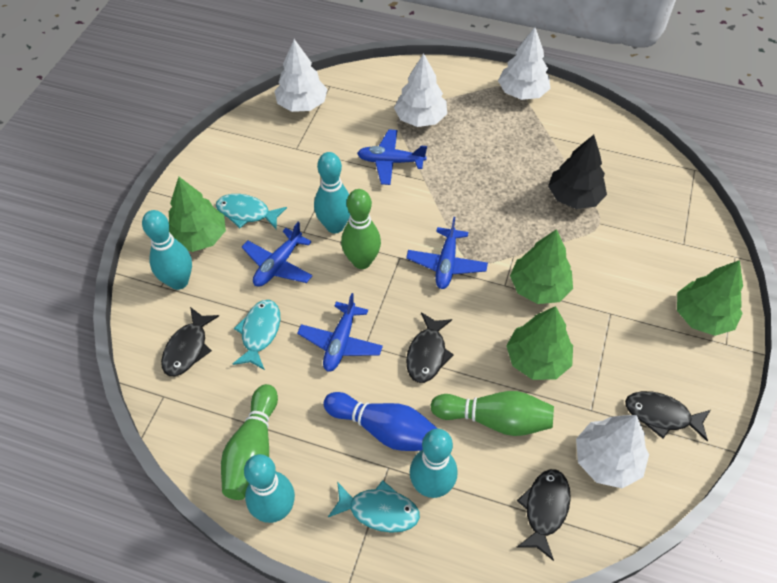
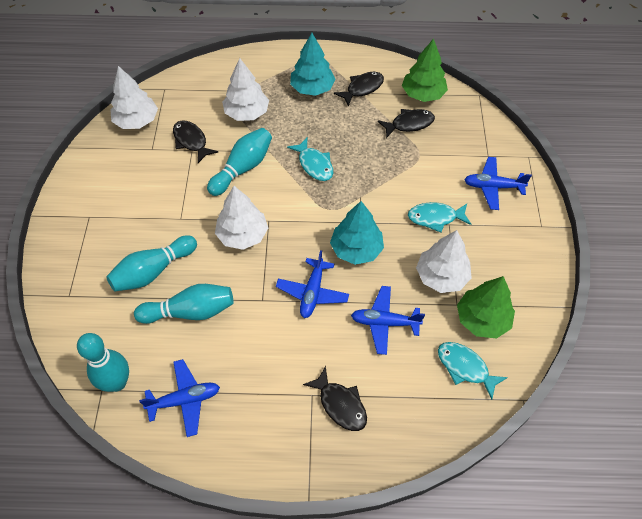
black tree: 1 -> 0
blue bowling pin: 1 -> 0
green bowling pin: 3 -> 0
green tree: 4 -> 2
turquoise tree: 0 -> 2

